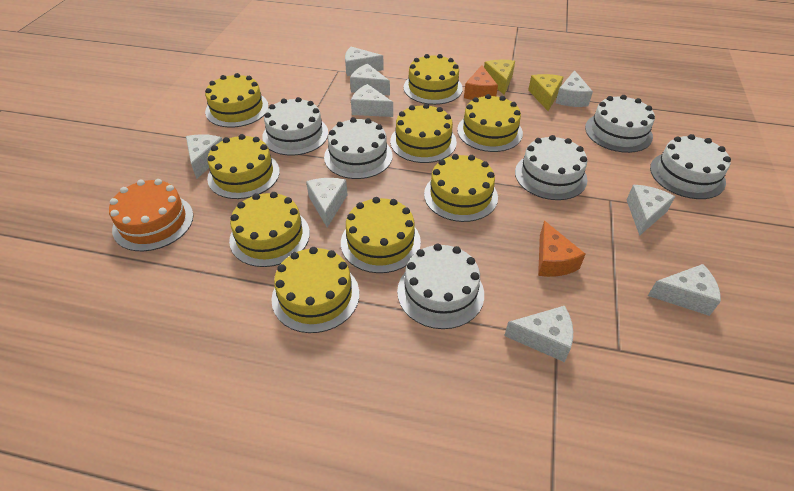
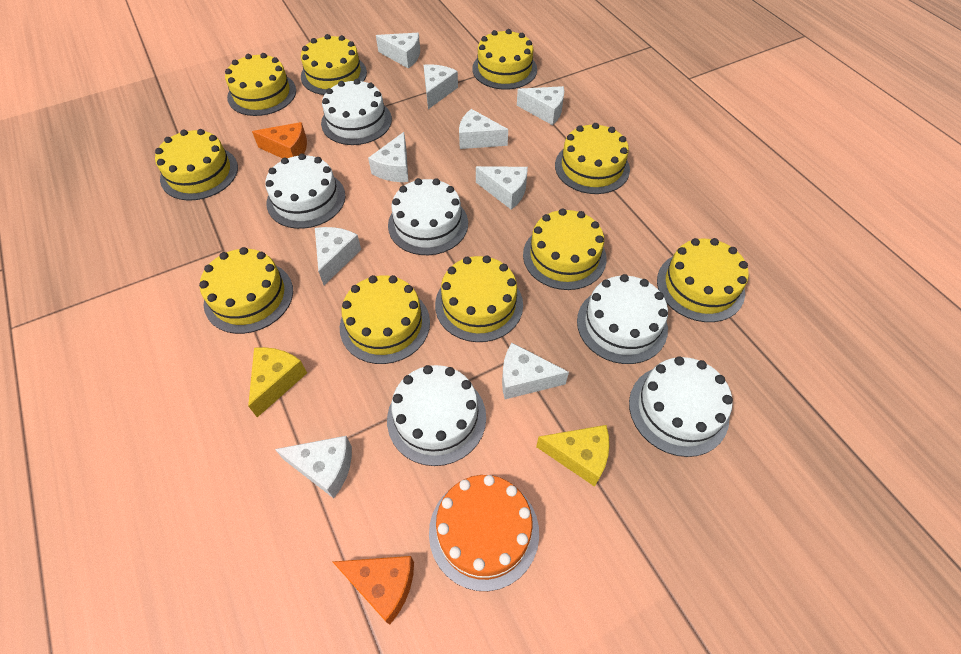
yellow cake: 9 -> 10

